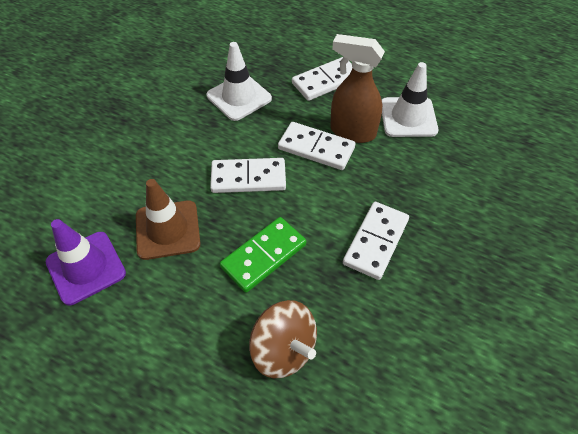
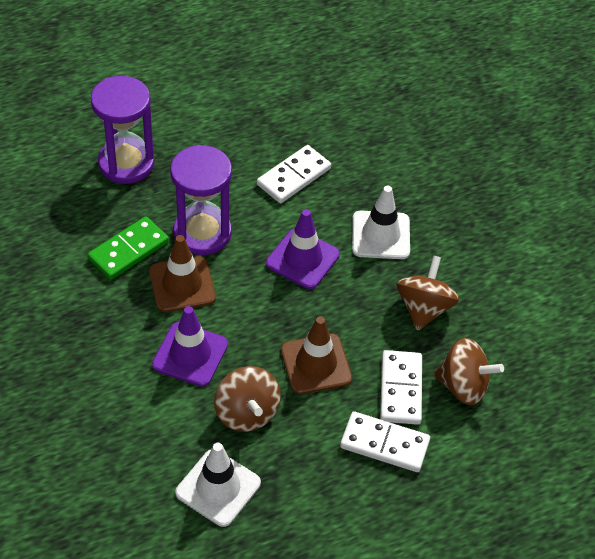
brown spinning top: 1 -> 3
brown spray bottle: 1 -> 0
brown traffic cone: 1 -> 2
purple hourglass: 0 -> 2
purple traffic cone: 1 -> 2
white domino: 4 -> 3

